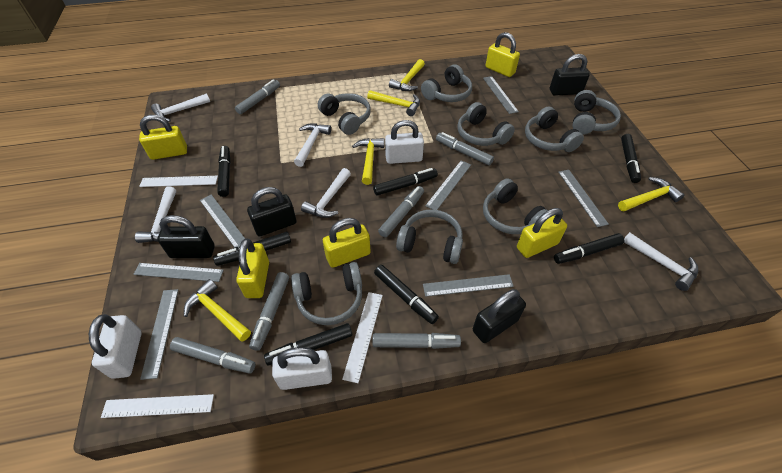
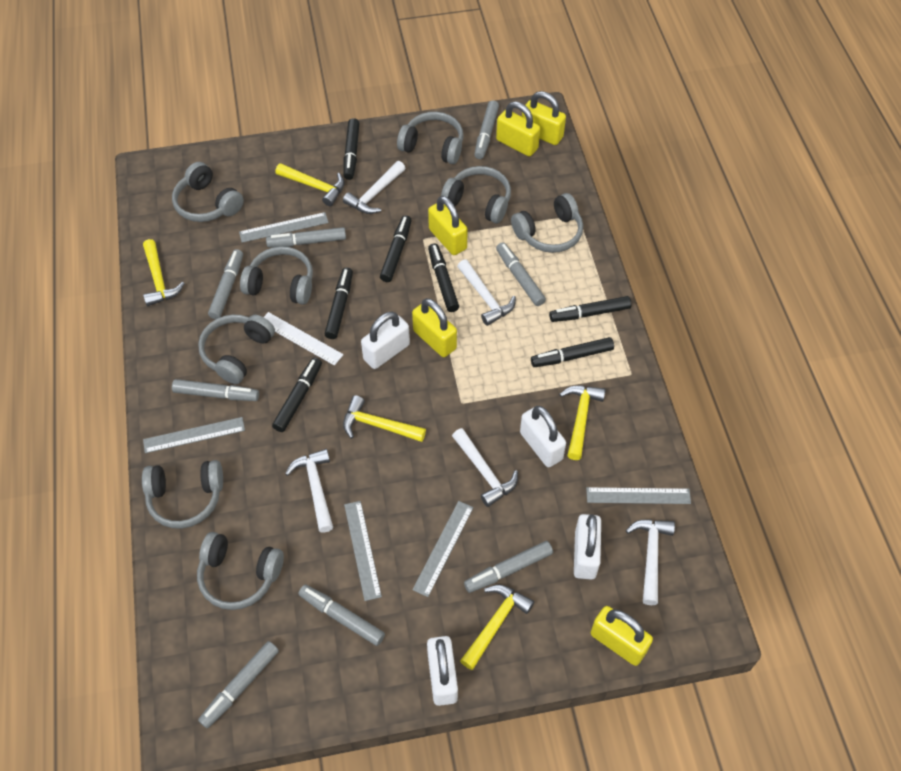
black padlock: 4 -> 0
grey marker: 6 -> 8
grey ruler: 7 -> 5
white padlock: 3 -> 4
white ruler: 3 -> 1

